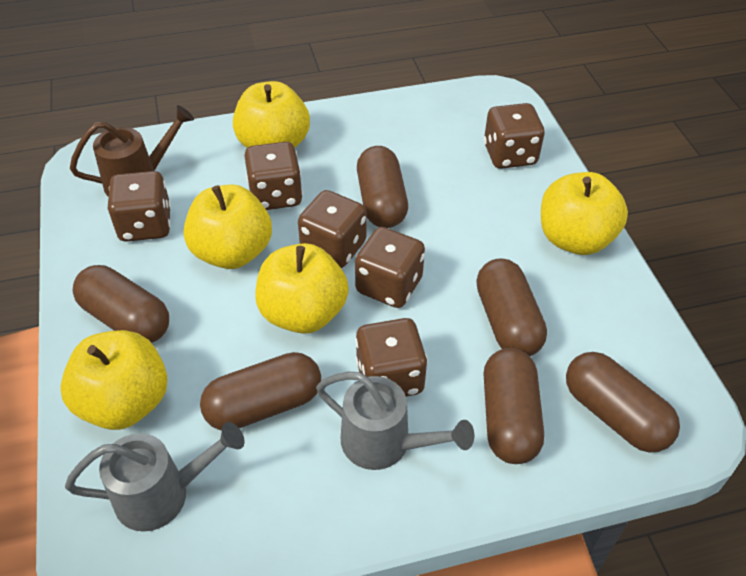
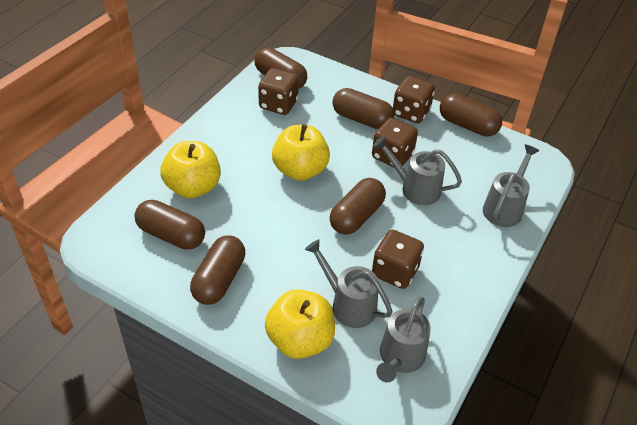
brown dice: 6 -> 4
brown watering can: 1 -> 0
grey watering can: 2 -> 4
yellow apple: 5 -> 3

